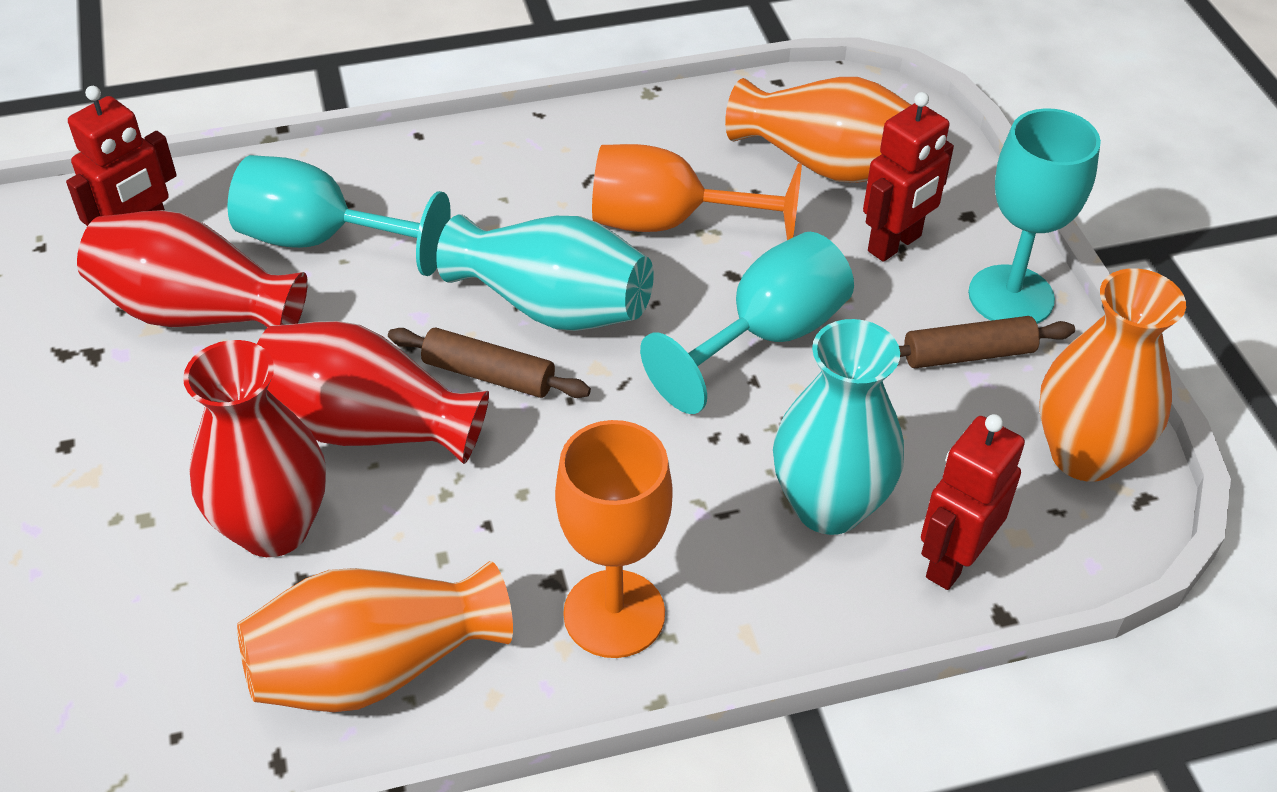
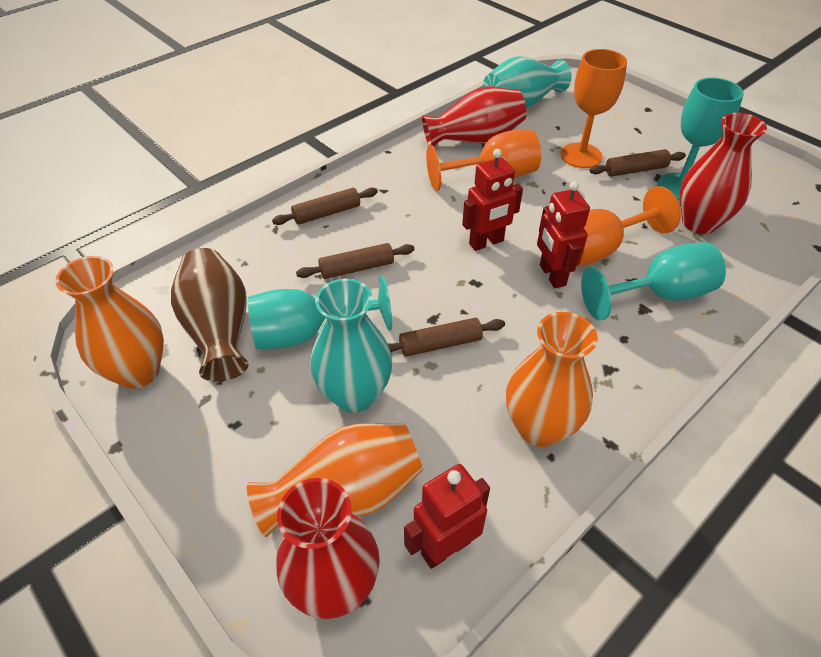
brown rolling pin: 2 -> 4
brown vase: 0 -> 1
orange goblet: 2 -> 3

